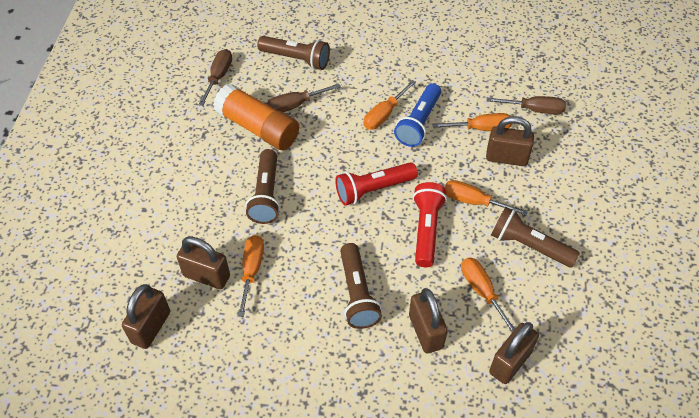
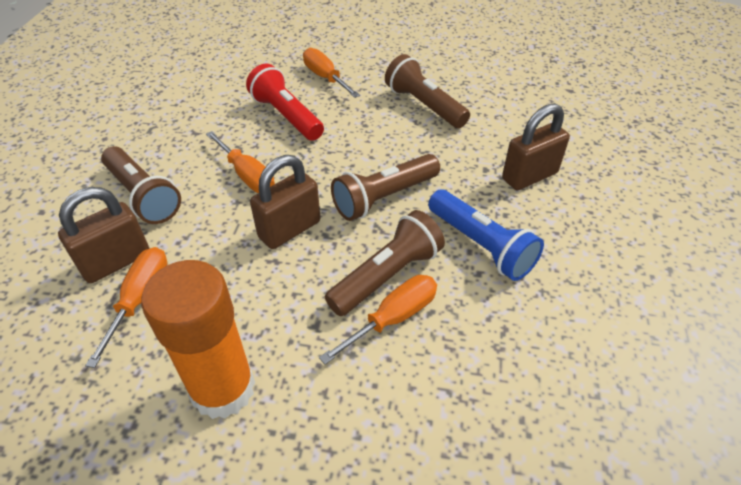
brown padlock: 5 -> 3
brown screwdriver: 3 -> 0
orange screwdriver: 5 -> 4
red flashlight: 2 -> 1

